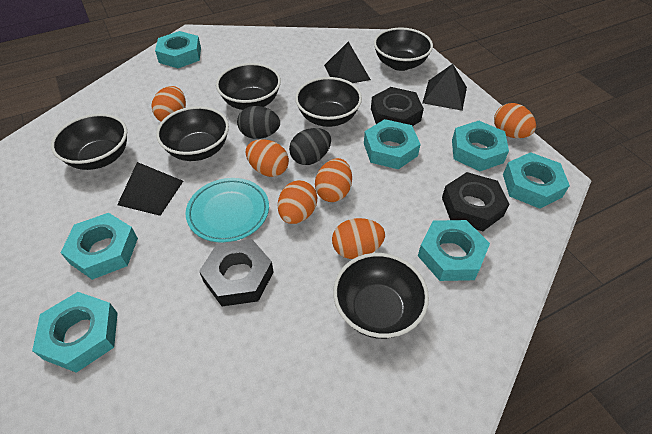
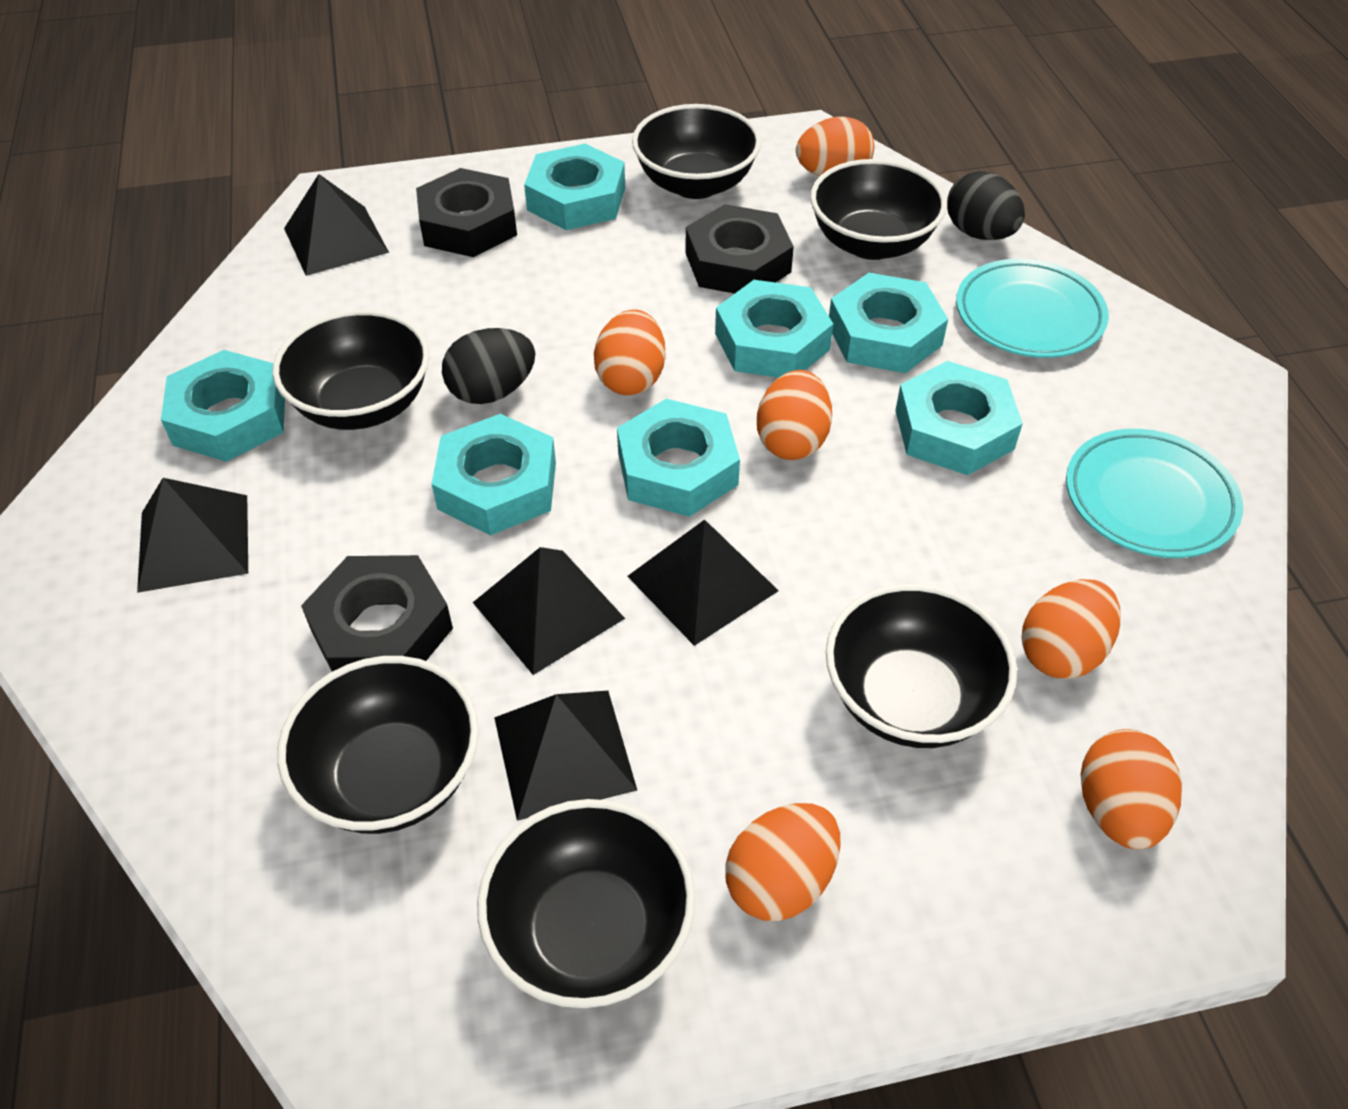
black pyramid: 3 -> 5
turquoise plate: 1 -> 2

